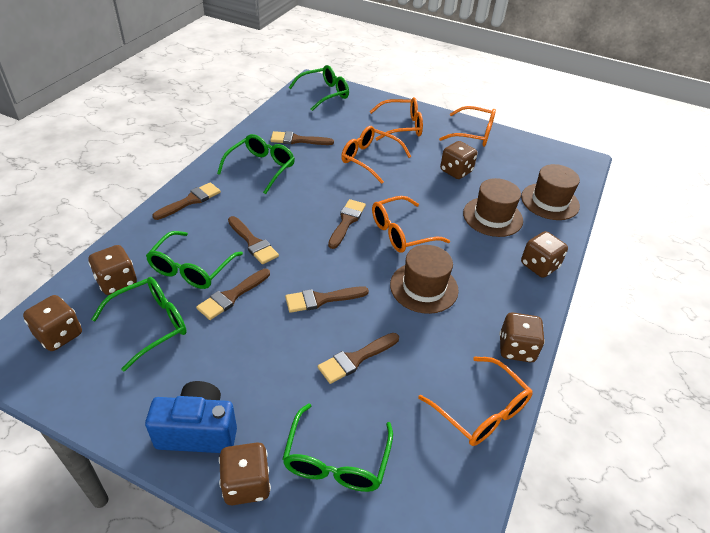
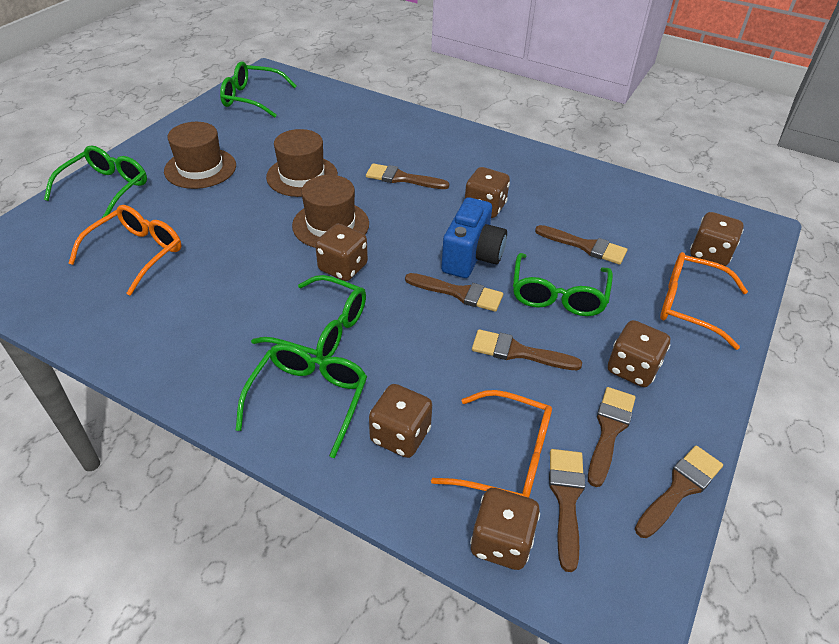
orange glasses: 5 -> 3

